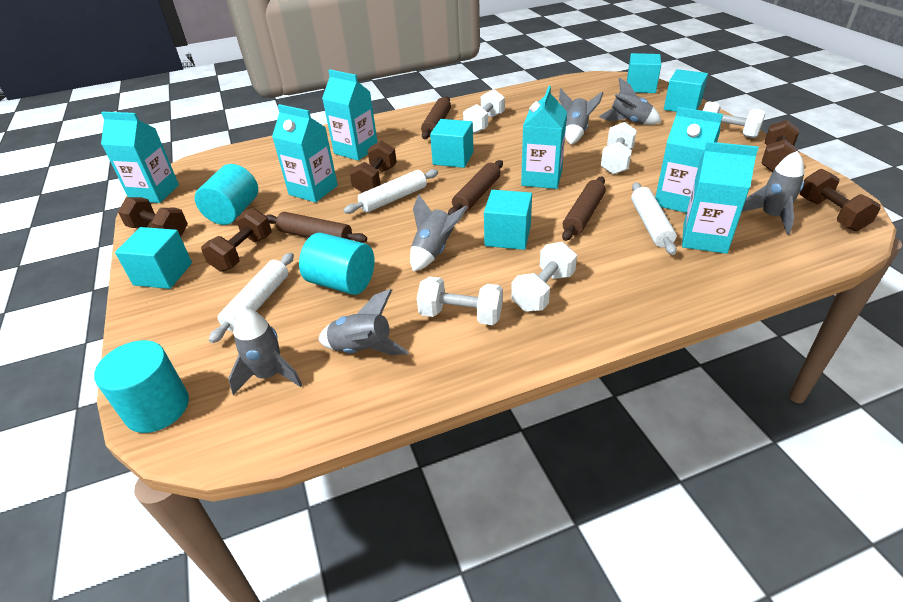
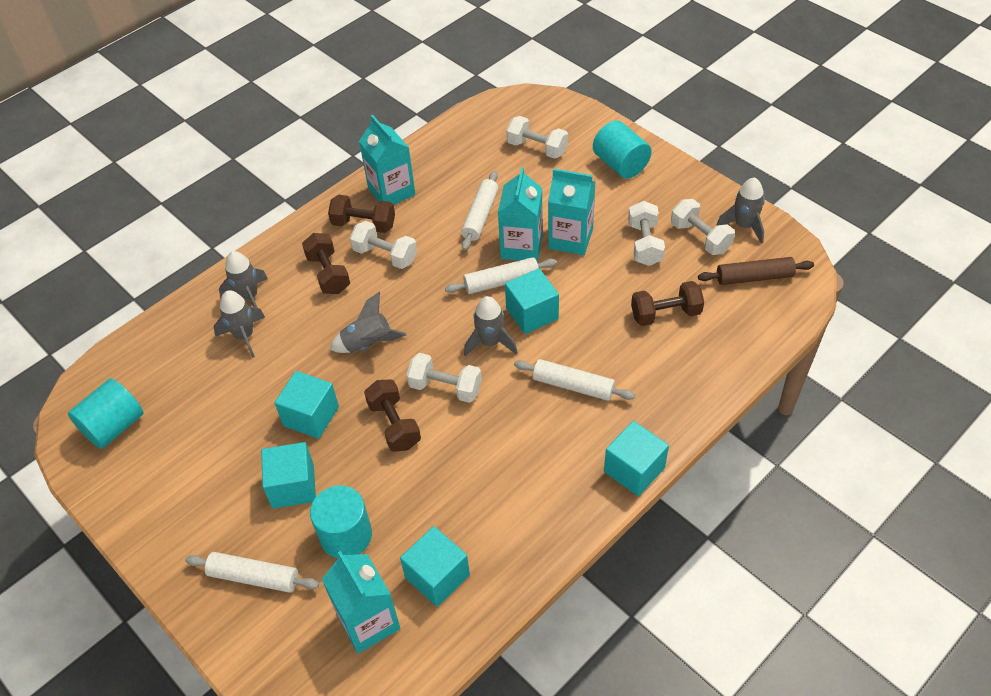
brown dumbbell: 5 -> 4
brown rolling pin: 4 -> 1
grey rocket: 6 -> 5
turquoise carton: 6 -> 4
white rolling pin: 3 -> 4

